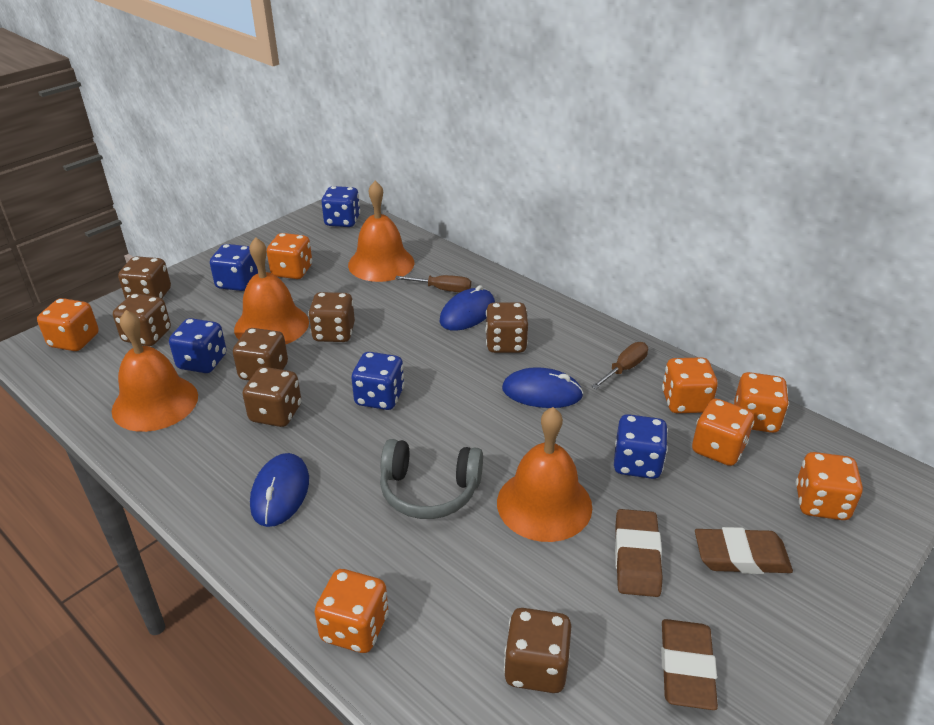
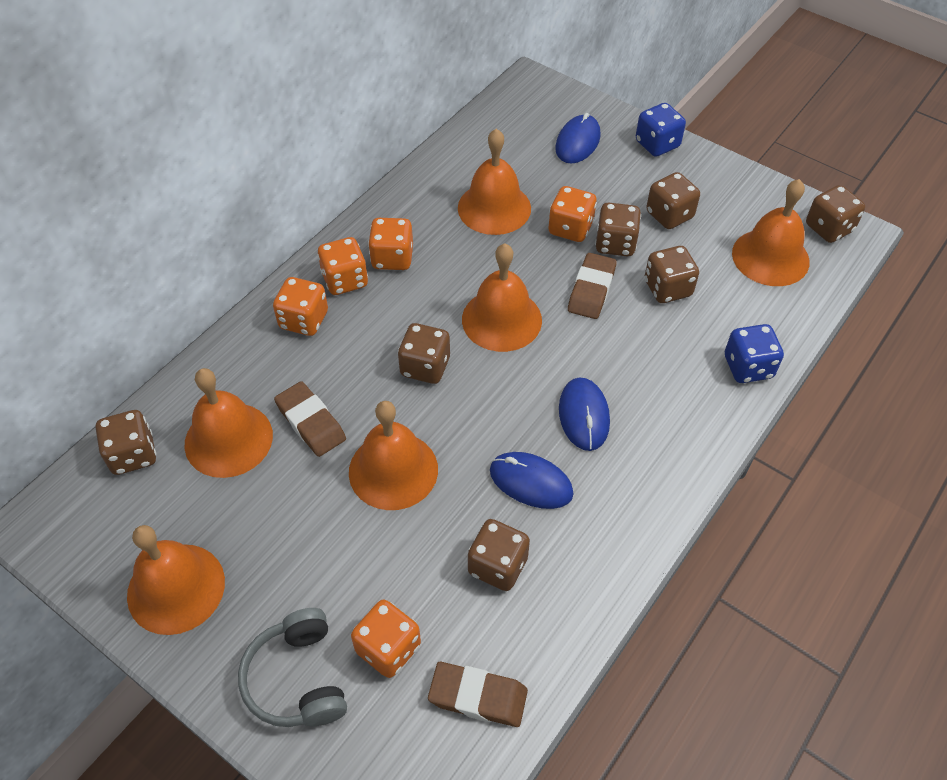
blue dice: 5 -> 2
brown screwdriver: 2 -> 0
orange bell: 4 -> 6
orange dice: 7 -> 5

